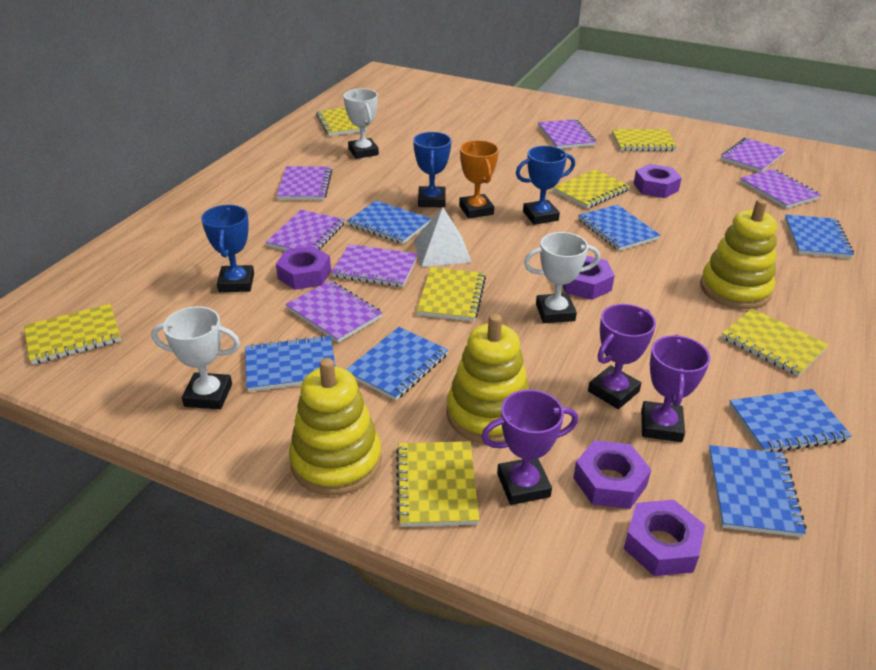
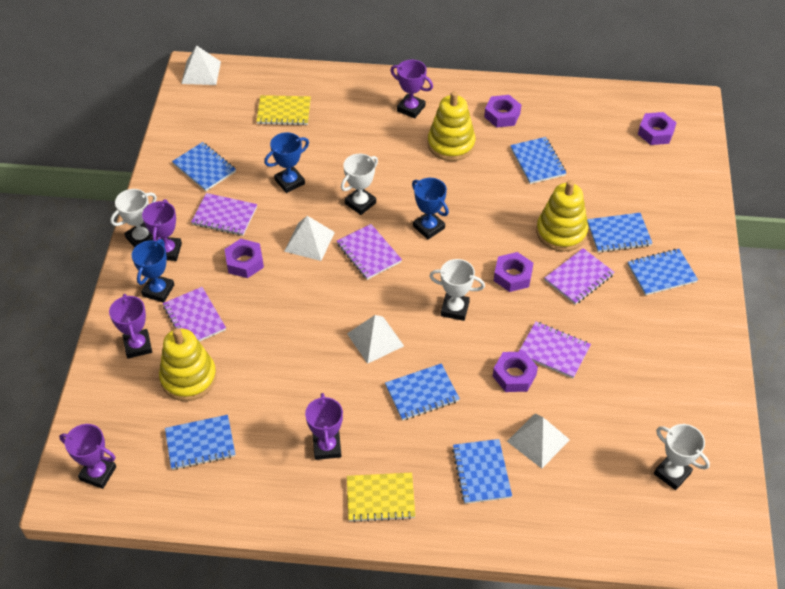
orange trophy: 1 -> 0
purple notebook: 7 -> 5
purple trophy: 3 -> 5
white pyramid: 1 -> 4
white trophy: 3 -> 4
yellow notebook: 7 -> 2

